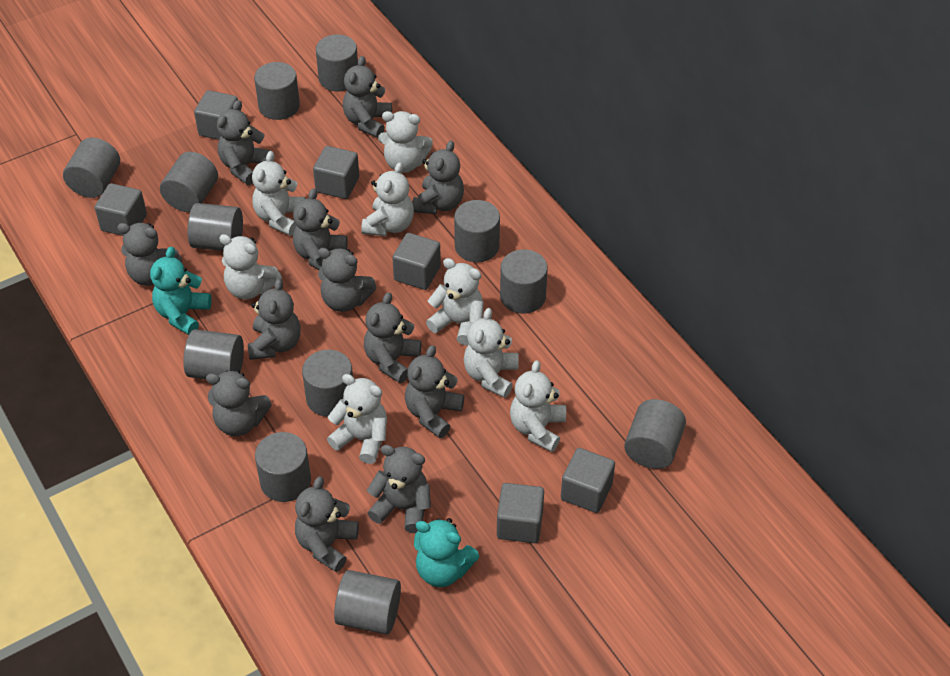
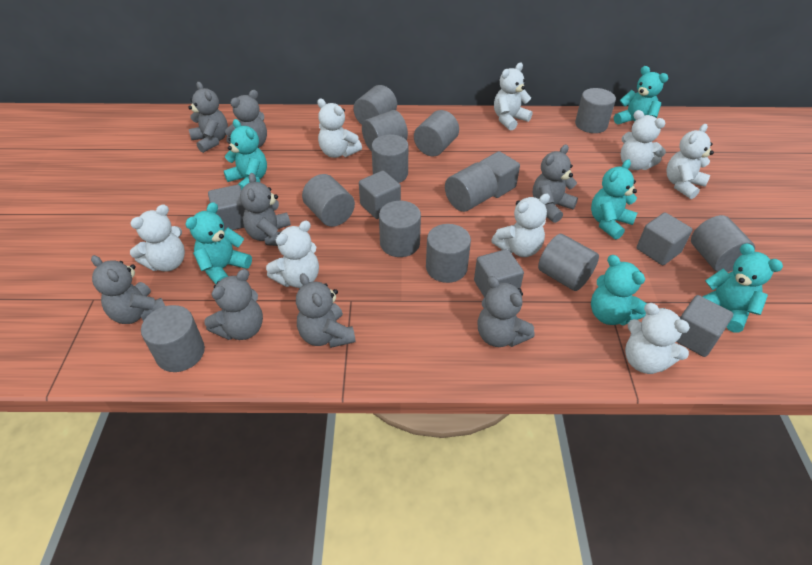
grey teddy bear: 12 -> 8
turquoise teddy bear: 2 -> 6

